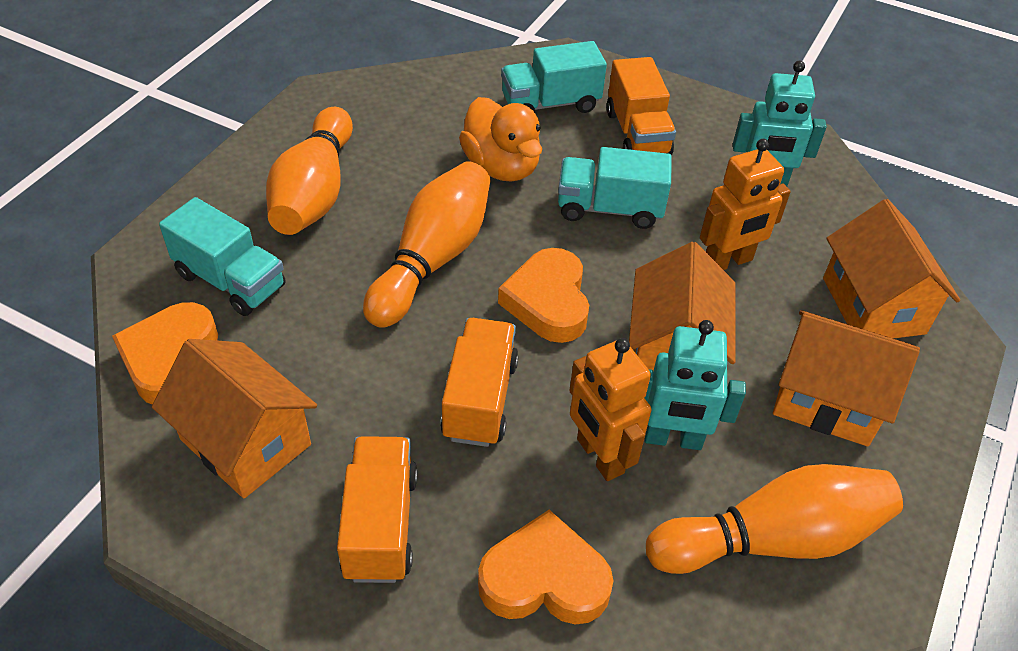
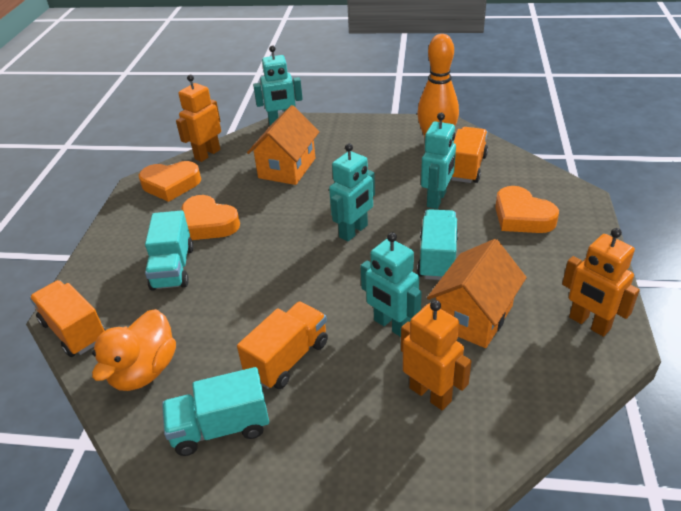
orange bowling pin: 3 -> 1
orange house: 4 -> 2
orange robot: 2 -> 3
turquoise robot: 2 -> 4

